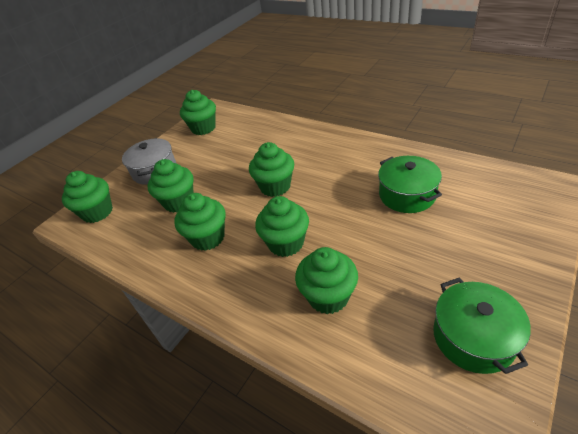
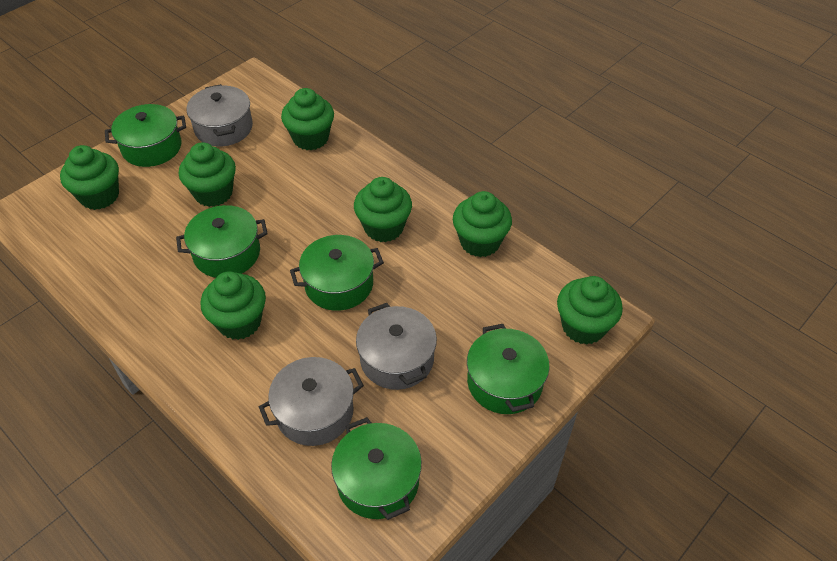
green pot: 2 -> 5
grey pot: 1 -> 3

